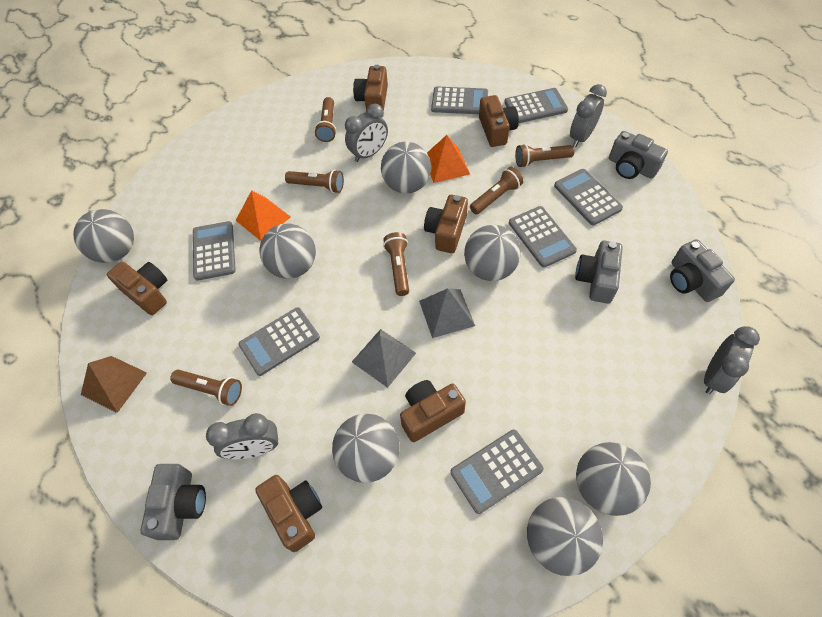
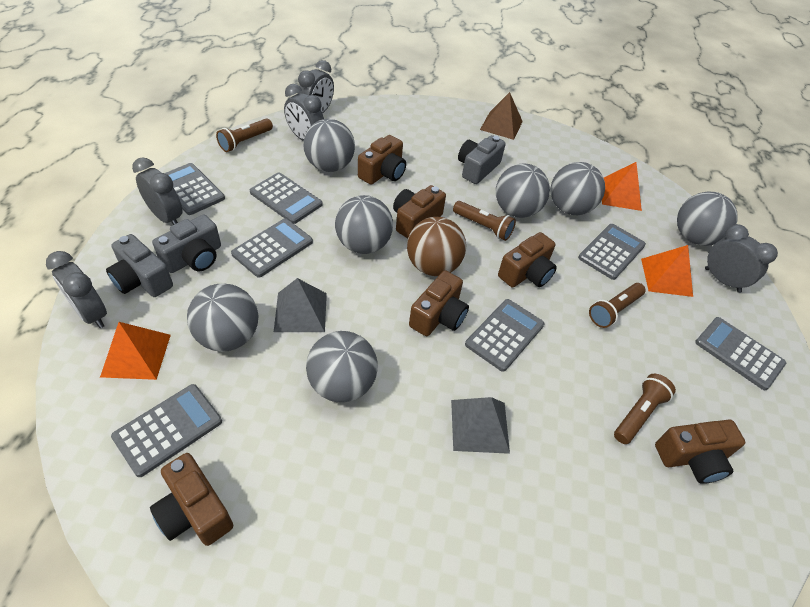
brown ball: 0 -> 1
brown flashlight: 6 -> 4
grey camera: 4 -> 3
grey clock: 4 -> 5
orange pyramid: 2 -> 3

